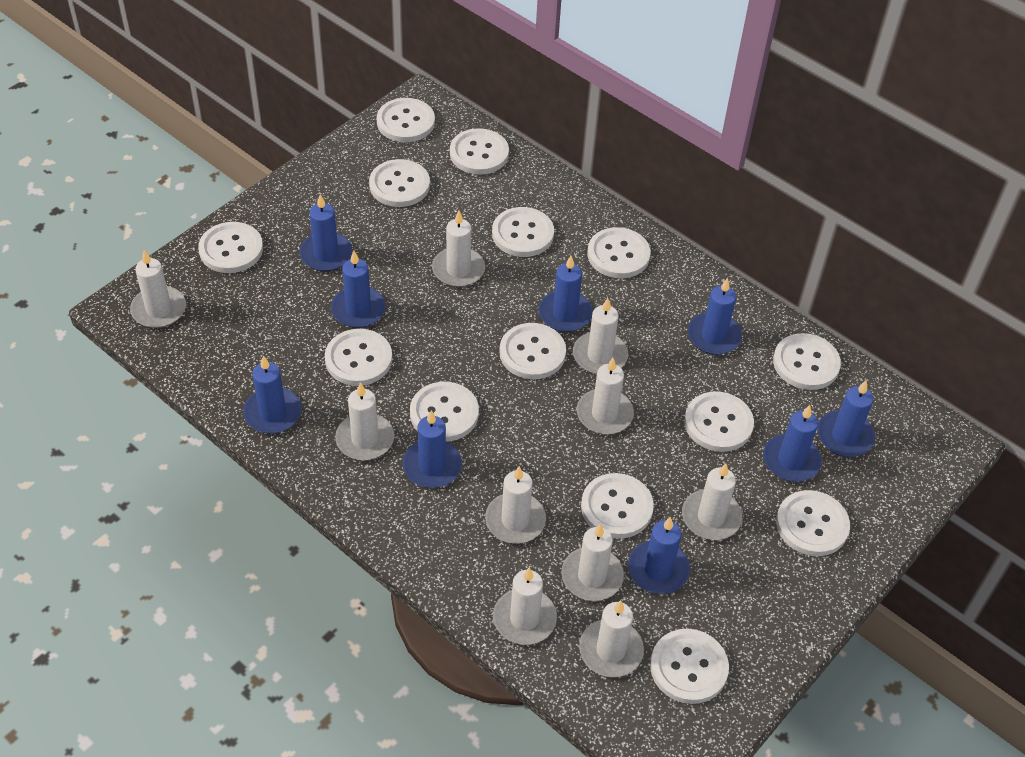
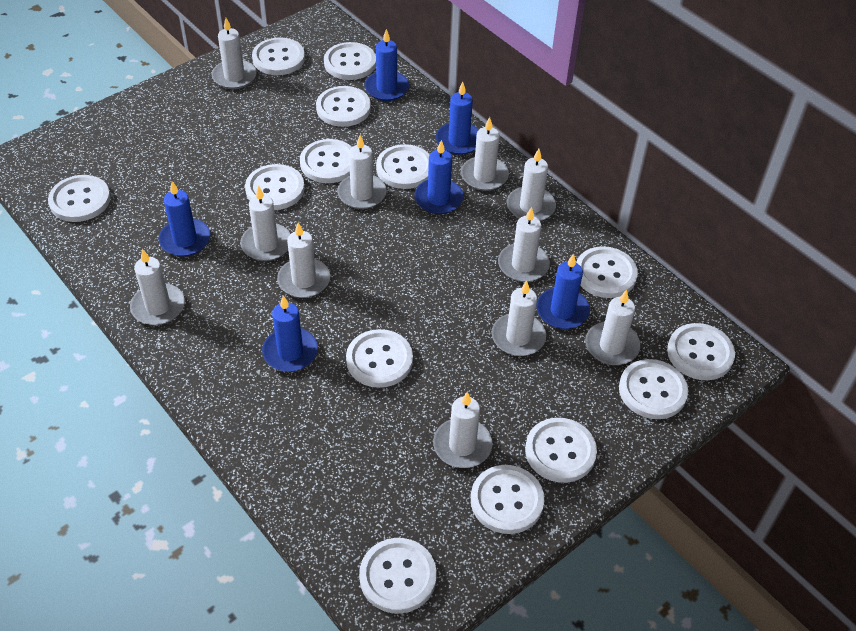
blue candle: 9 -> 6
white candle: 10 -> 11

